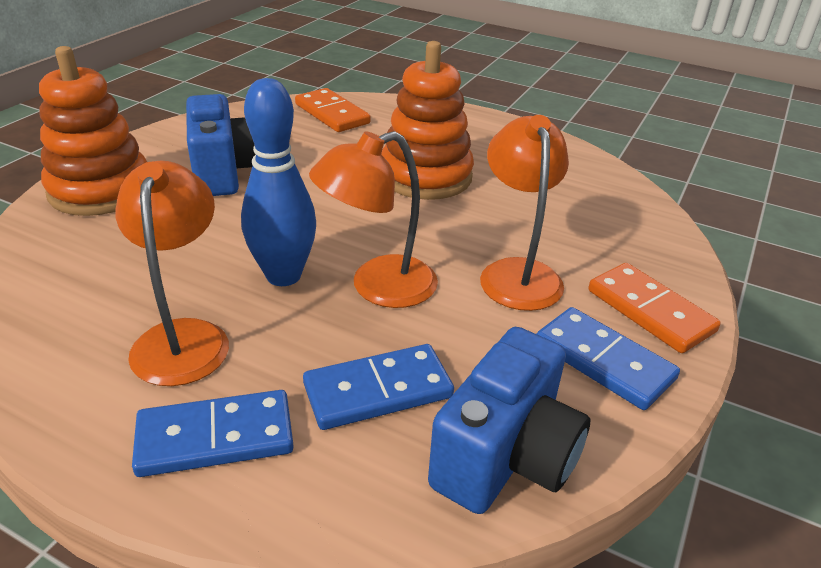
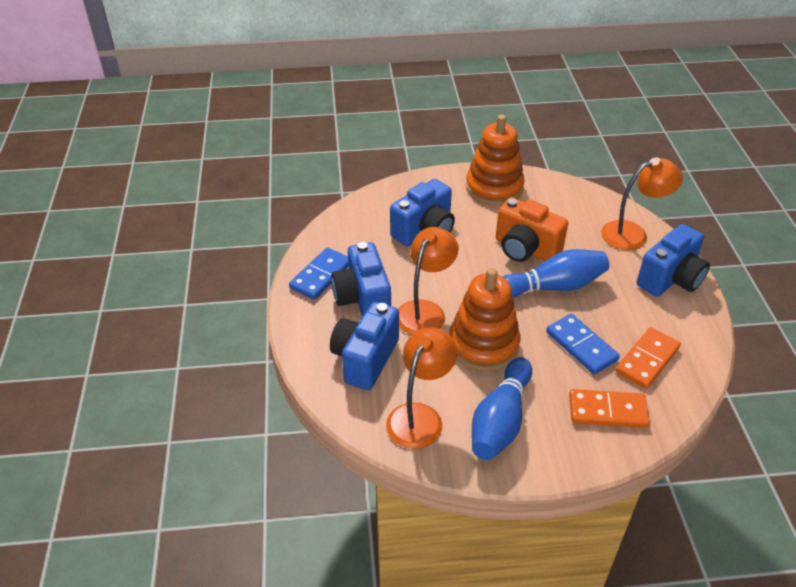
blue bowling pin: 1 -> 2
blue camera: 2 -> 4
blue domino: 3 -> 2
orange camera: 0 -> 1

